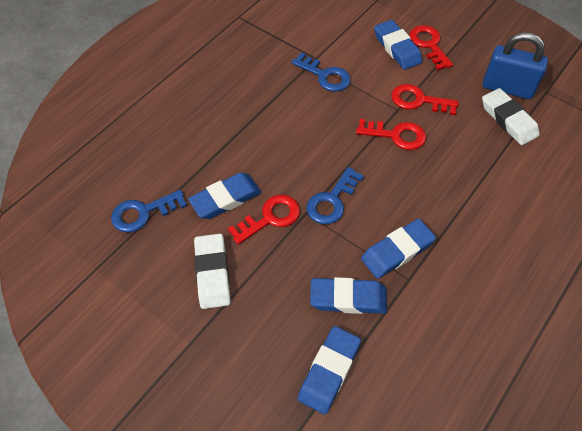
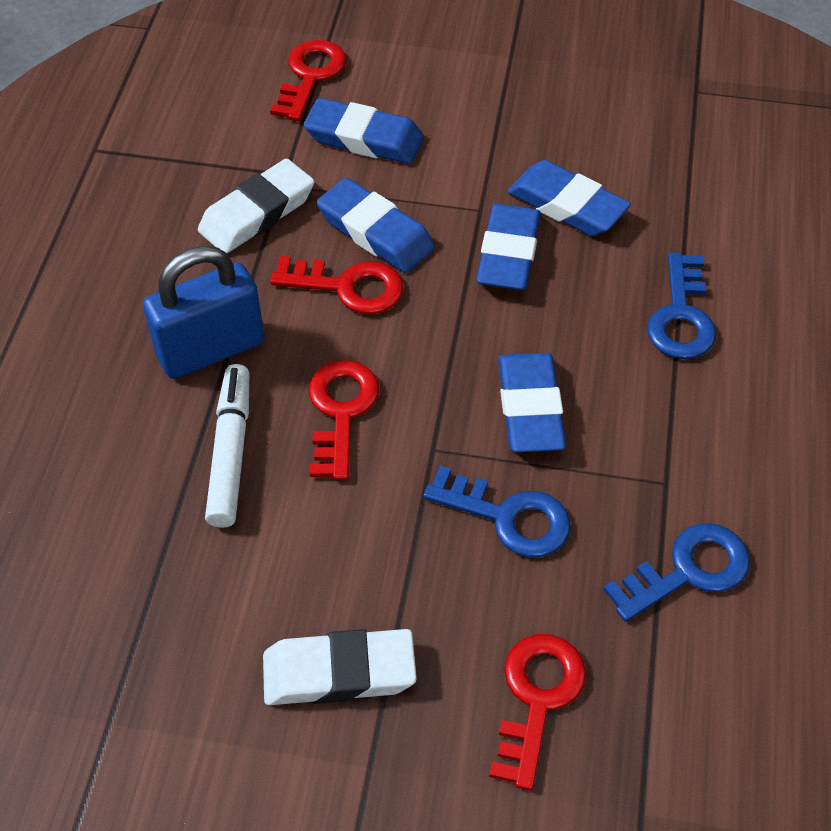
white marker: 0 -> 1

